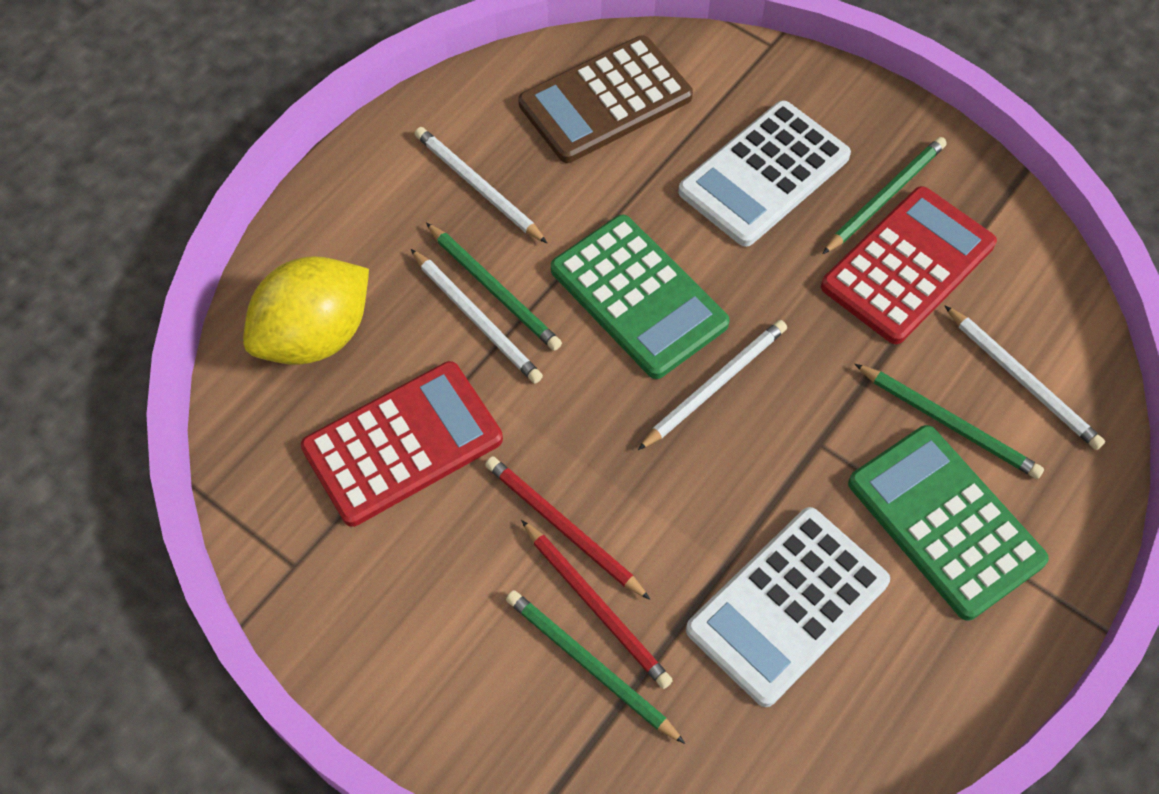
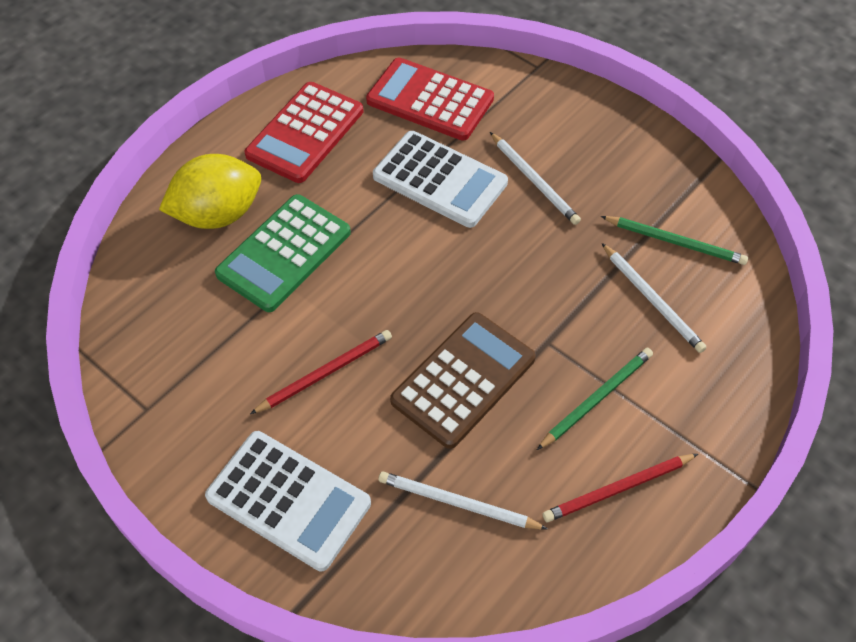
green calculator: 2 -> 1
green pencil: 4 -> 2
white pencil: 4 -> 3

